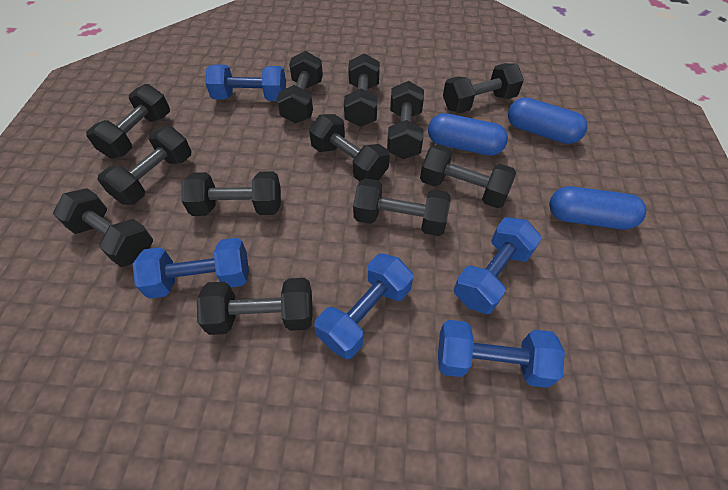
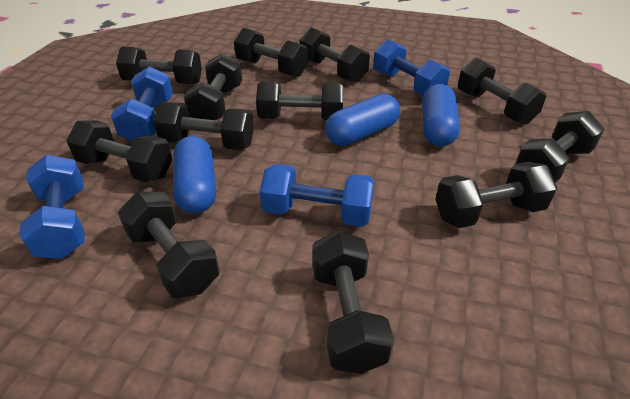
blue dumbbell: 5 -> 4

